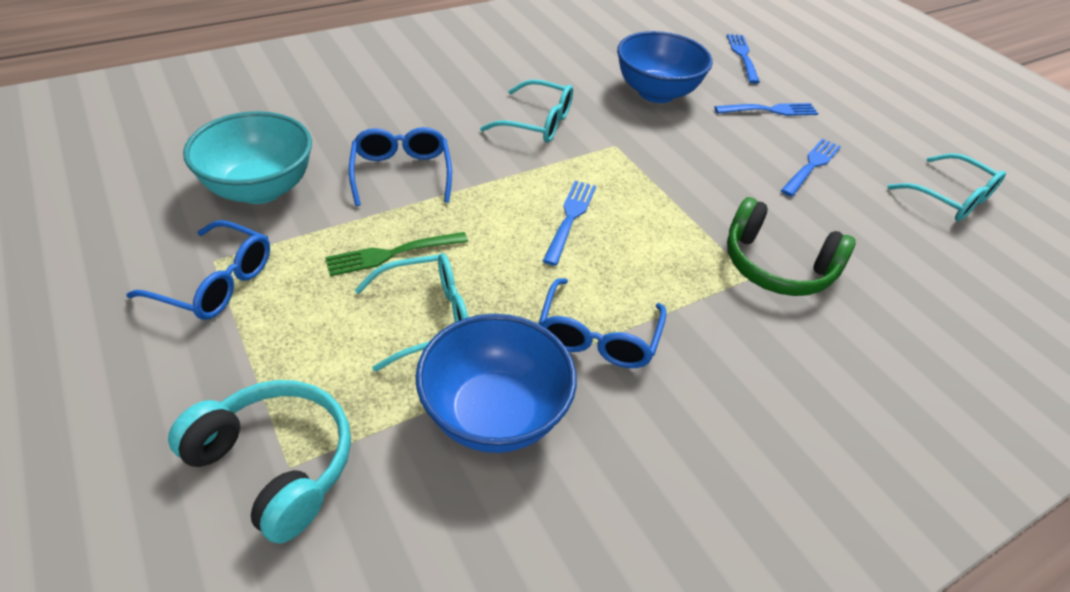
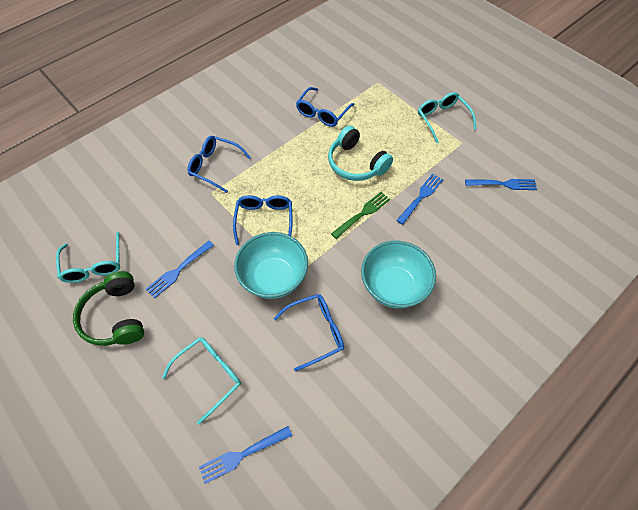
blue bowl: 2 -> 0
blue glasses: 3 -> 4
turquoise bowl: 1 -> 2

